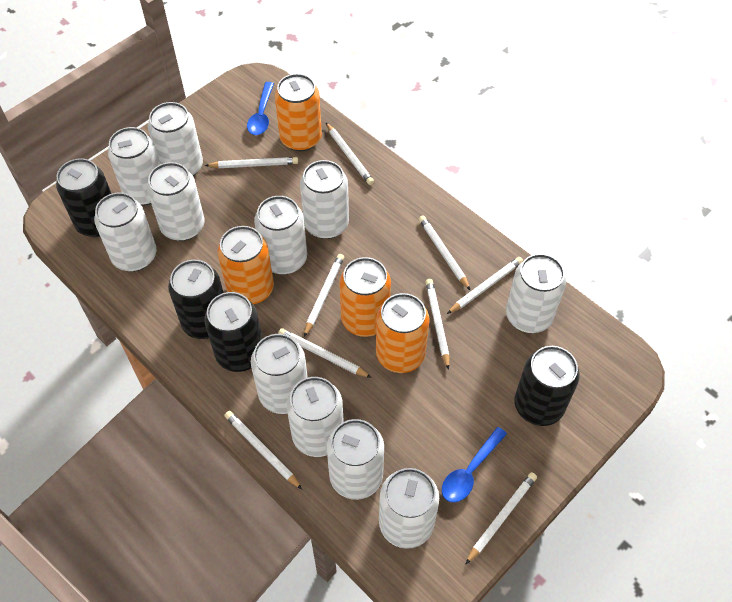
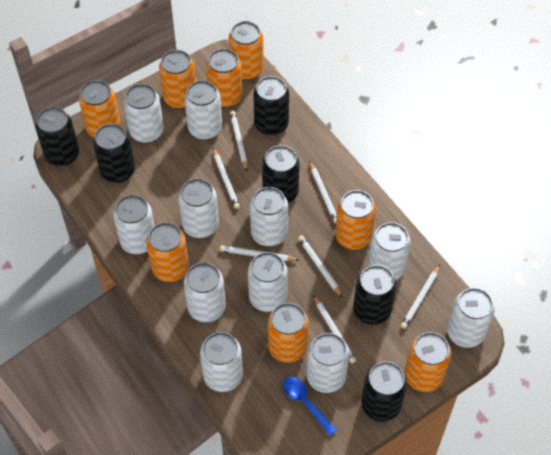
black can: 4 -> 6
blue spoon: 2 -> 1
orange can: 4 -> 8
white pencil: 9 -> 7

